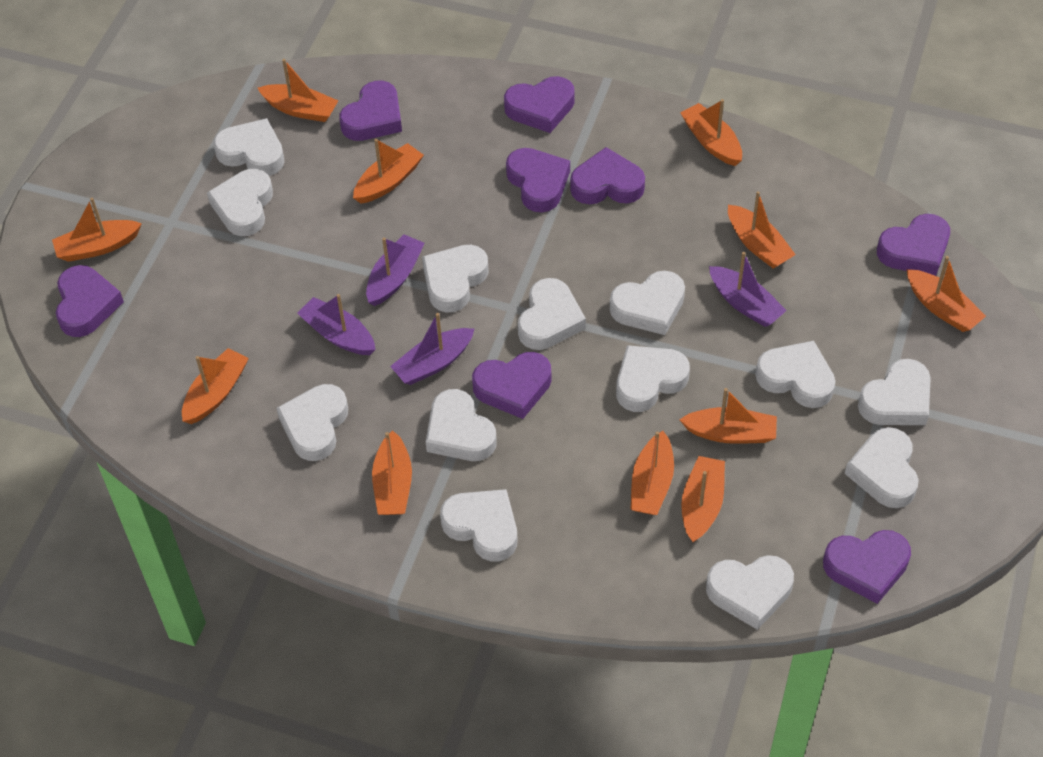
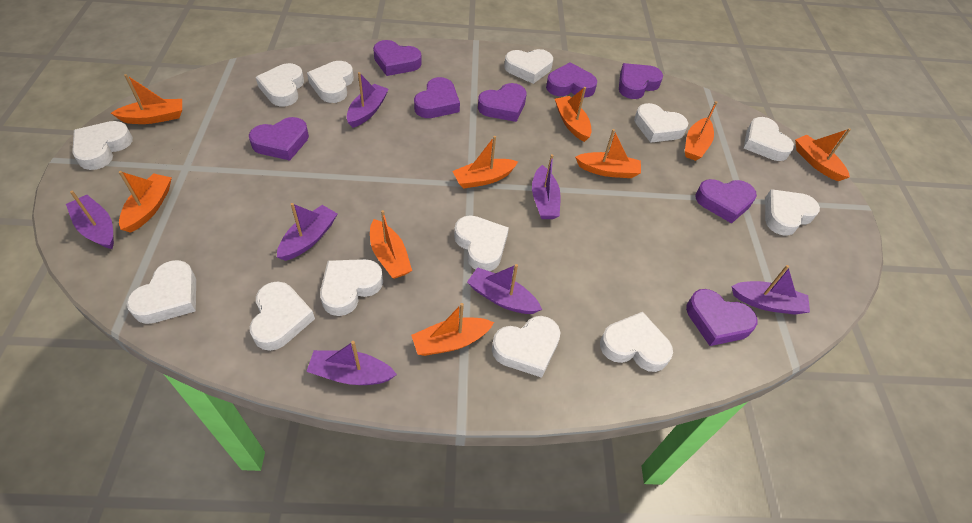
orange boat: 11 -> 9
purple boat: 4 -> 7

